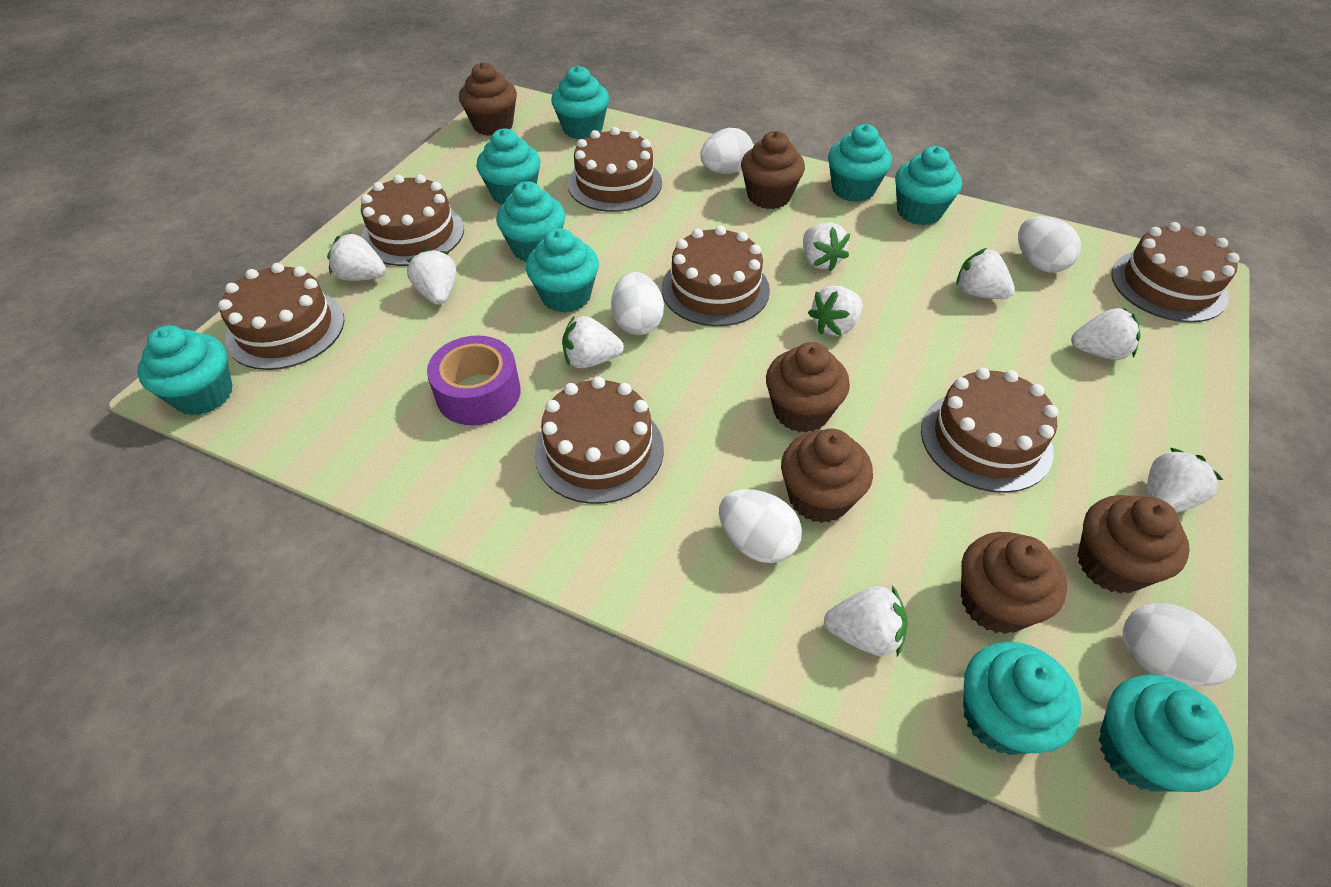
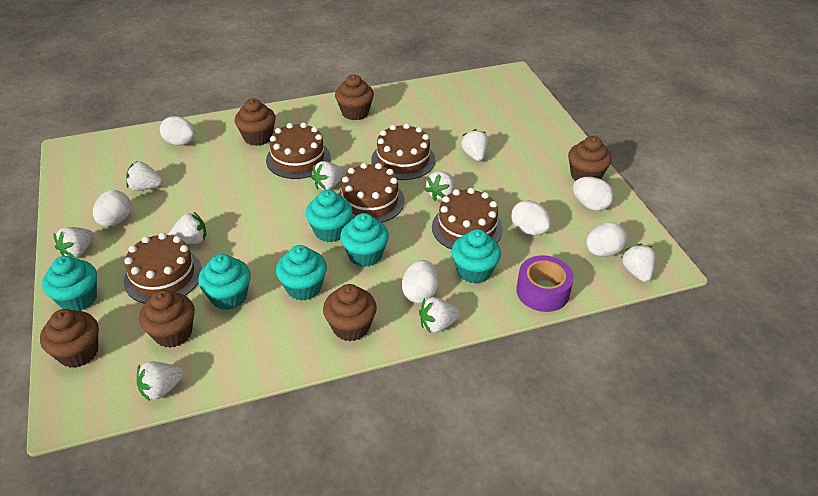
brown cake: 7 -> 5
turquoise cupcake: 9 -> 6
white egg: 5 -> 6

